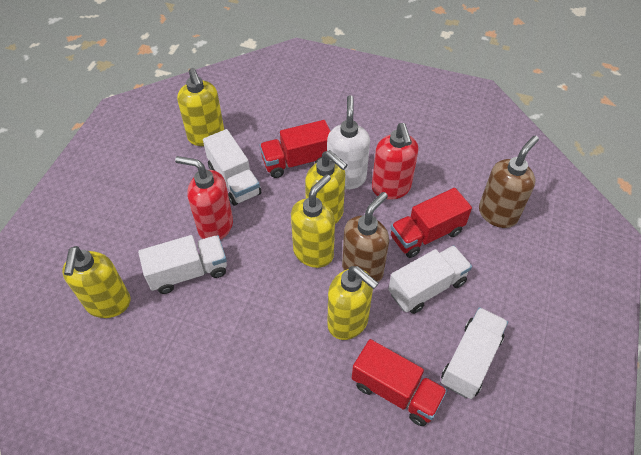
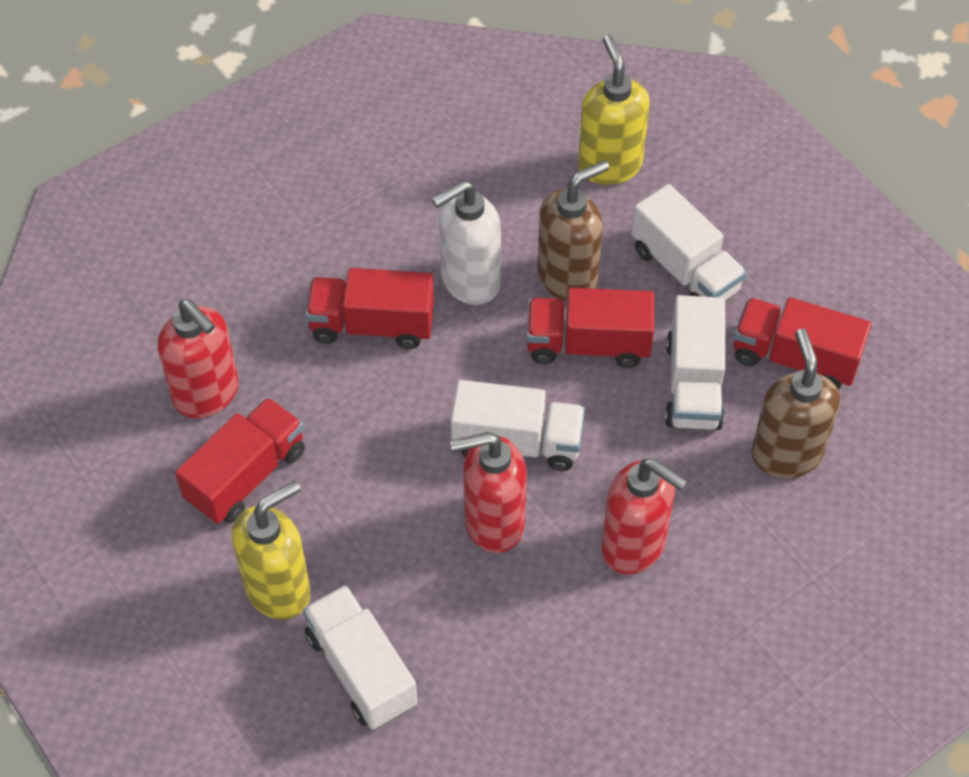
red soap dispenser: 2 -> 3
red truck: 3 -> 4
yellow soap dispenser: 5 -> 2

